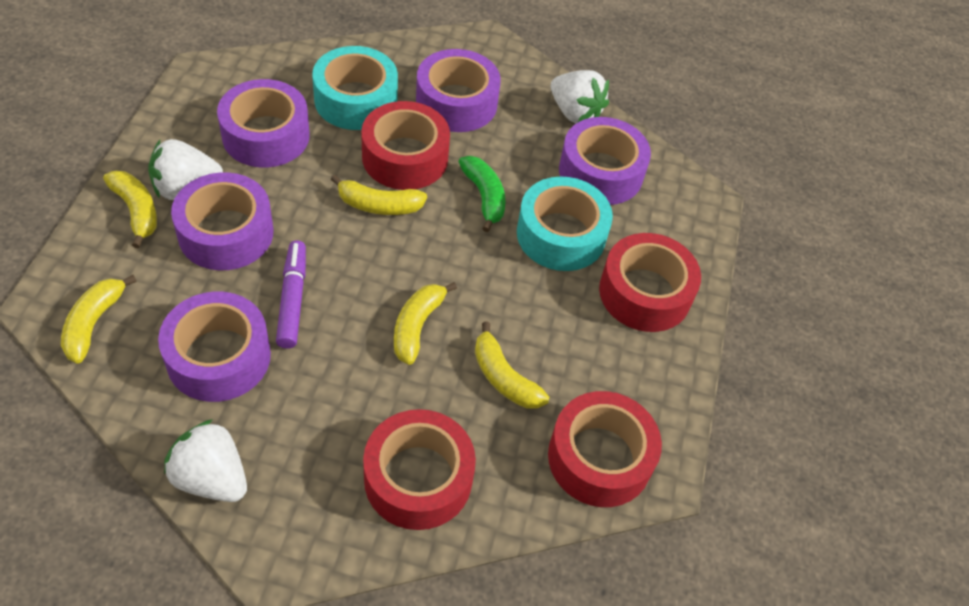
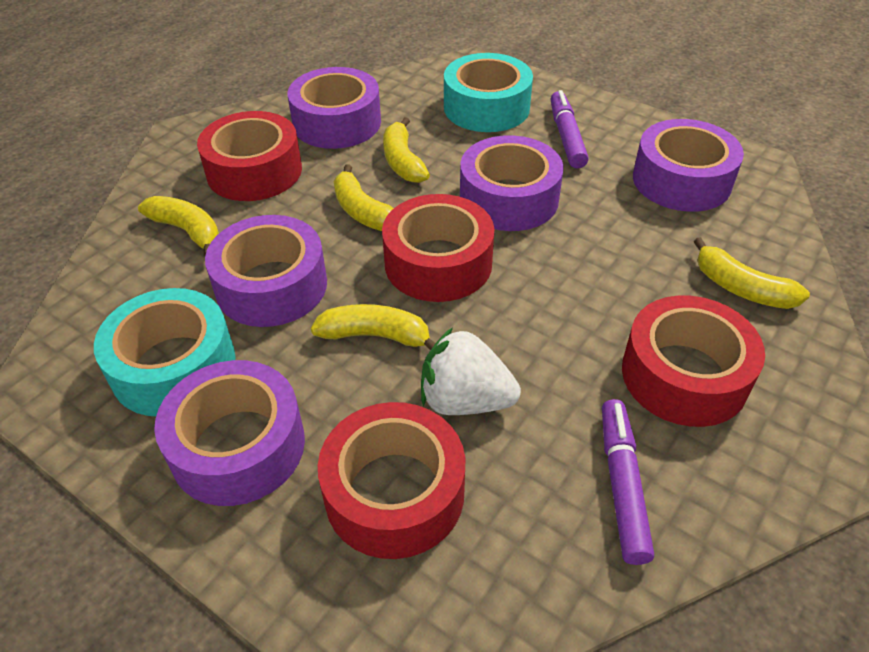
green banana: 1 -> 0
purple marker: 1 -> 2
white strawberry: 3 -> 1

